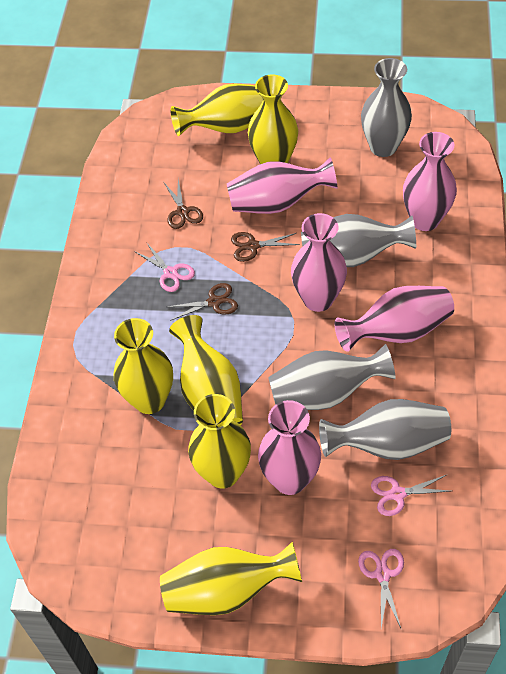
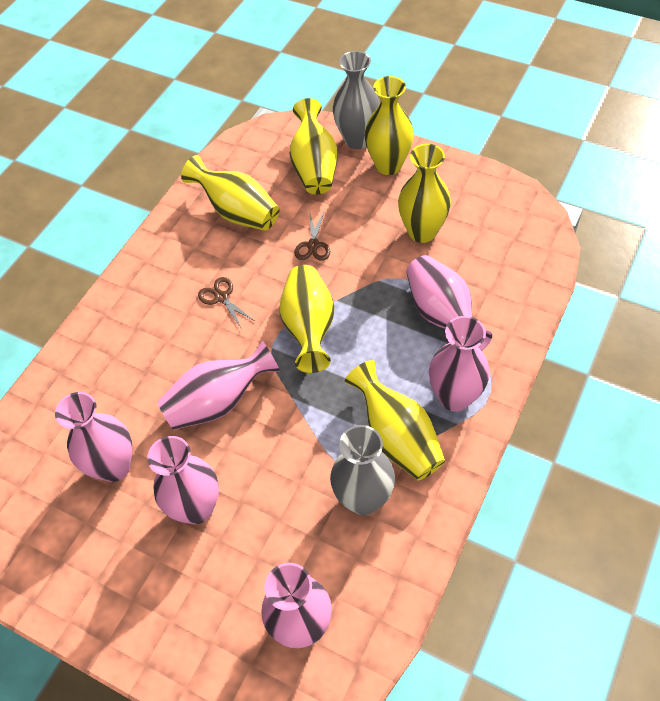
brown scissors: 3 -> 2
grey vase: 4 -> 2
pink scissors: 3 -> 0
pink vase: 5 -> 6

